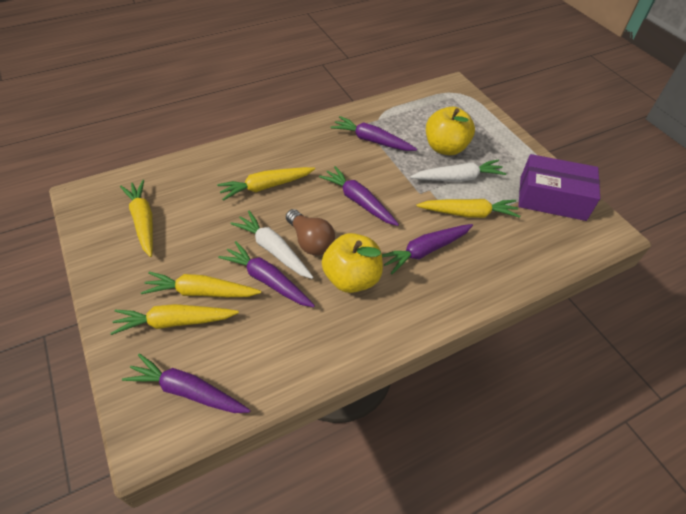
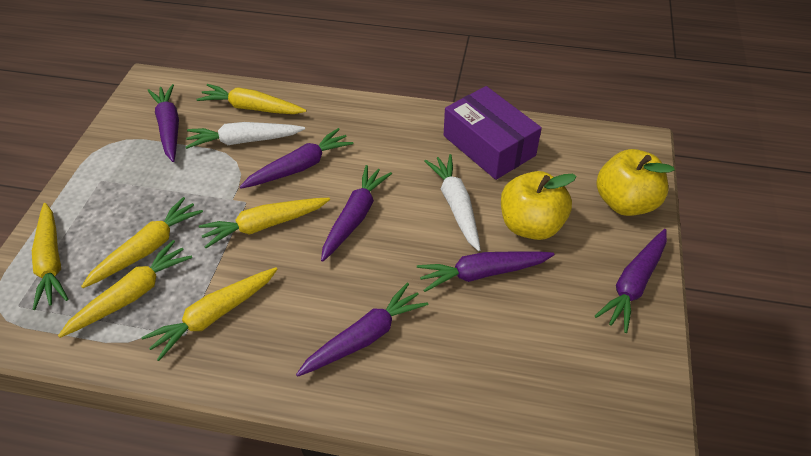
brown light bulb: 1 -> 0
purple carrot: 5 -> 6
yellow carrot: 5 -> 6

